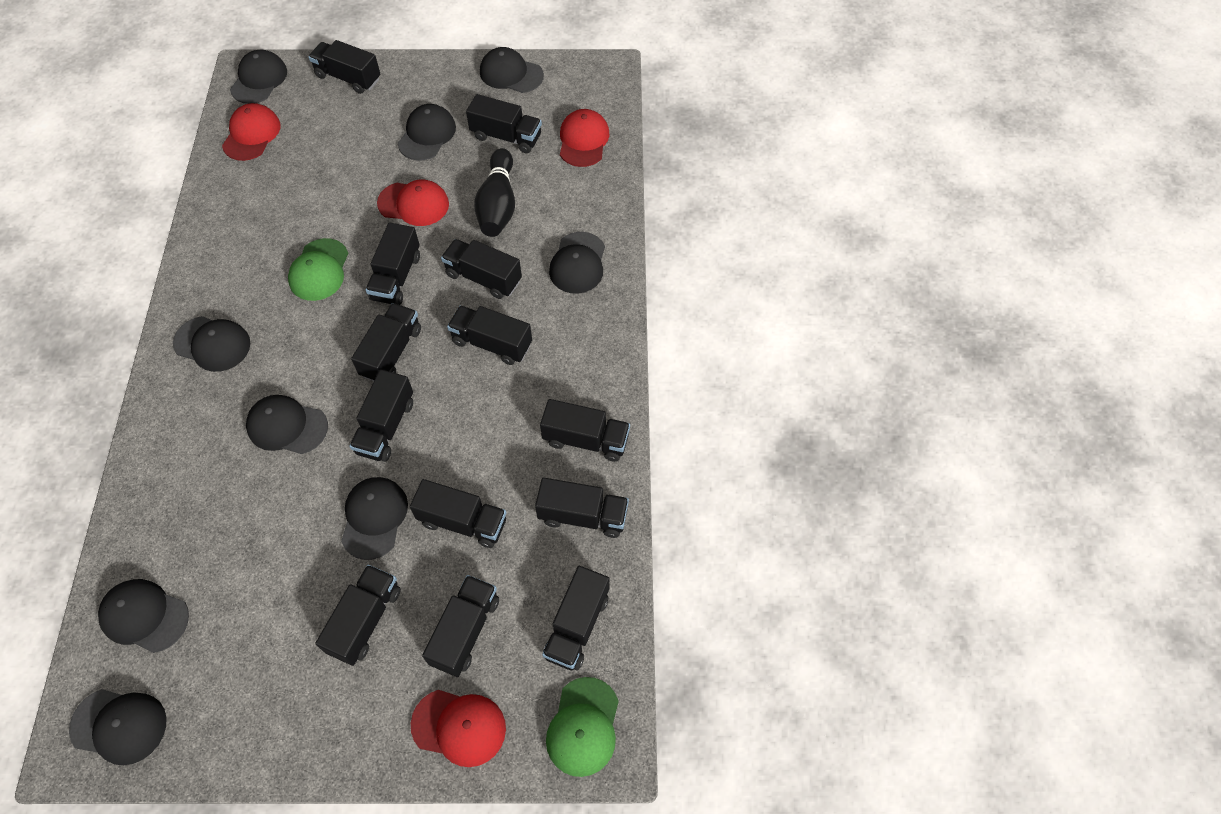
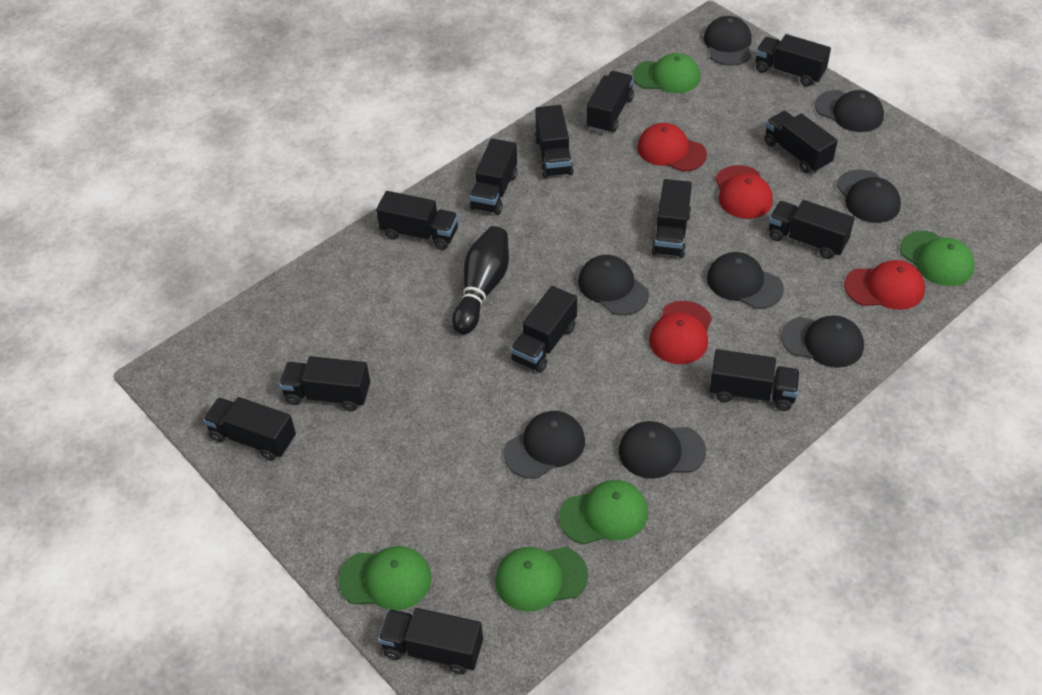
black cap: 9 -> 8
green cap: 2 -> 5

